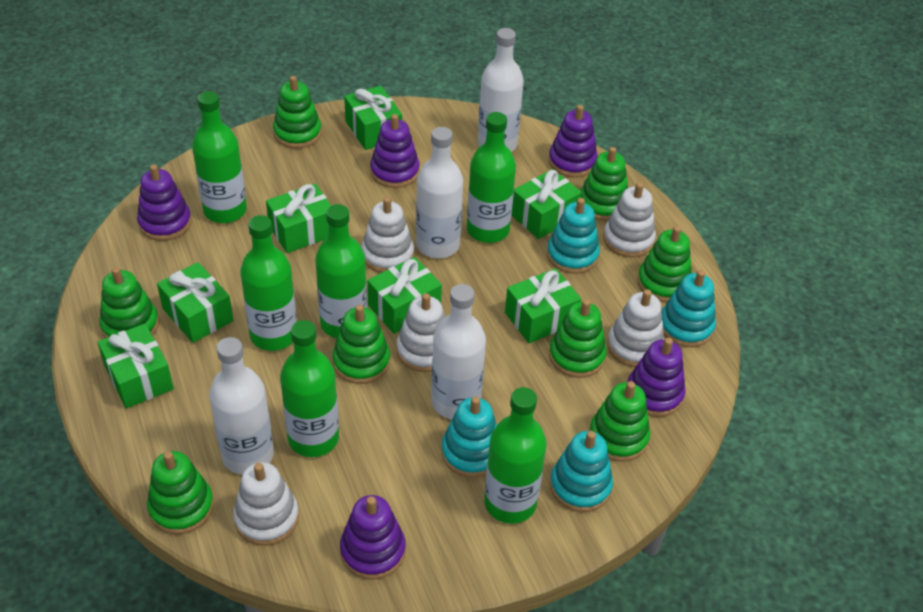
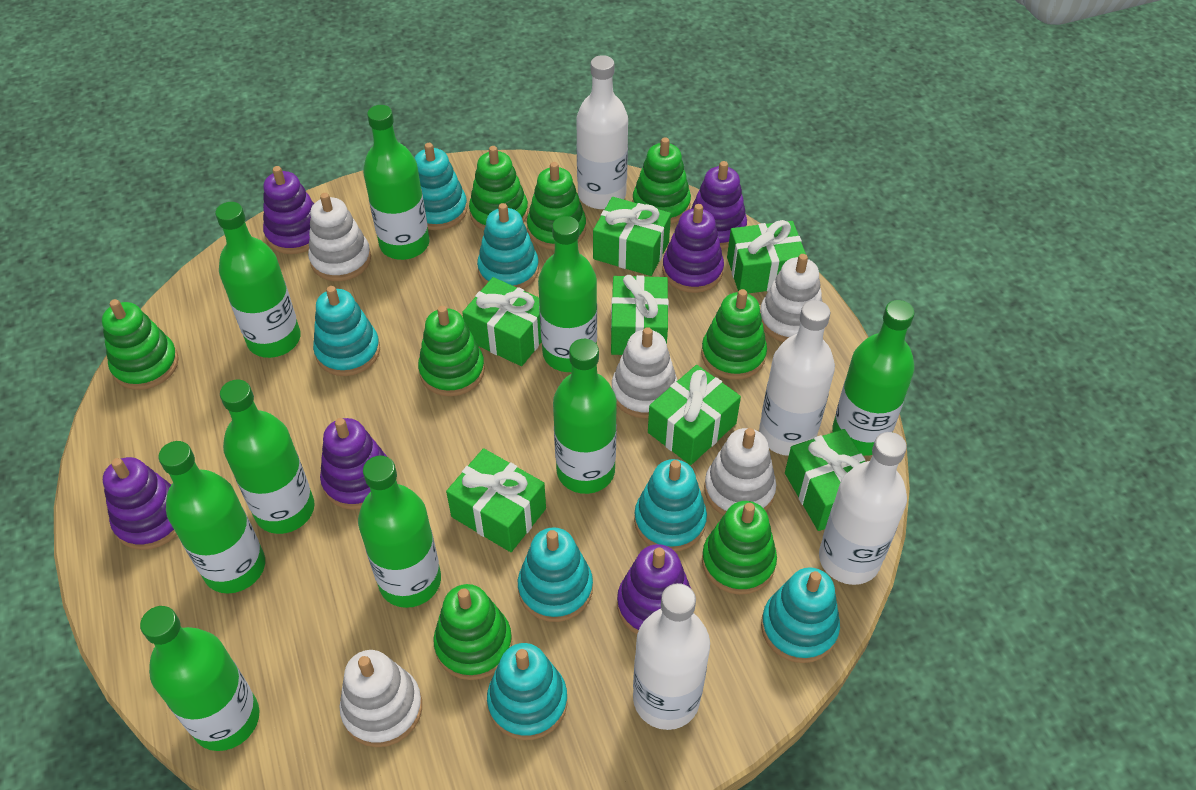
green bottle: 6 -> 9
purple stacking toy: 5 -> 6
turquoise stacking toy: 4 -> 7

